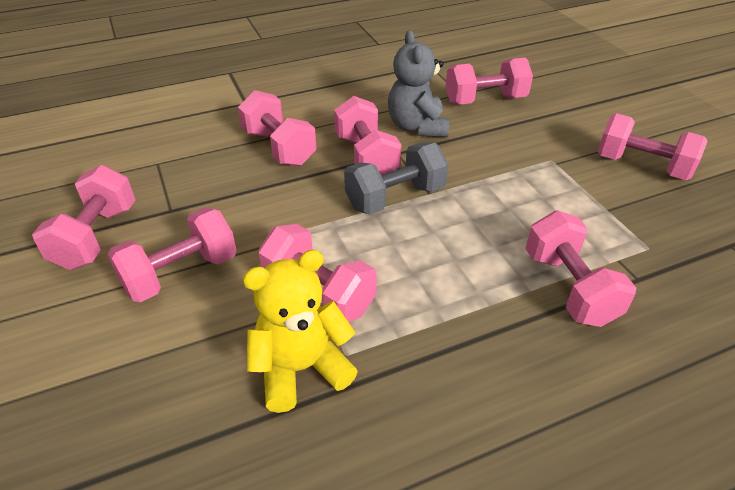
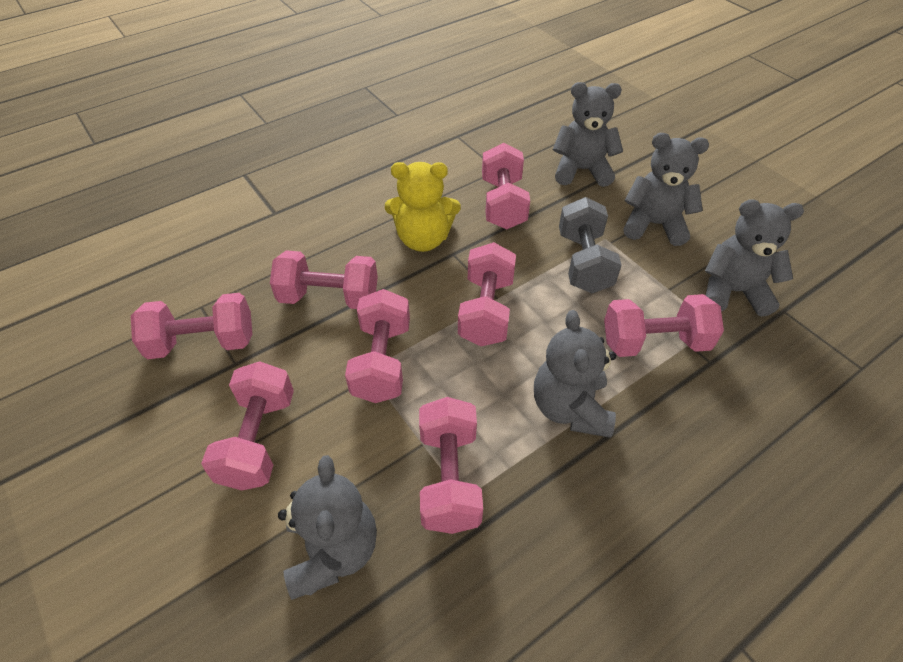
grey teddy bear: 1 -> 5

